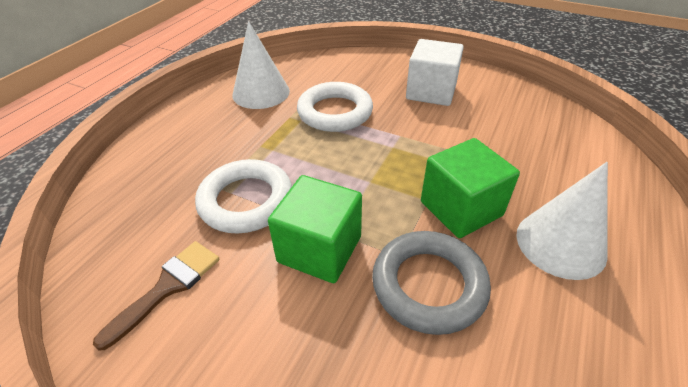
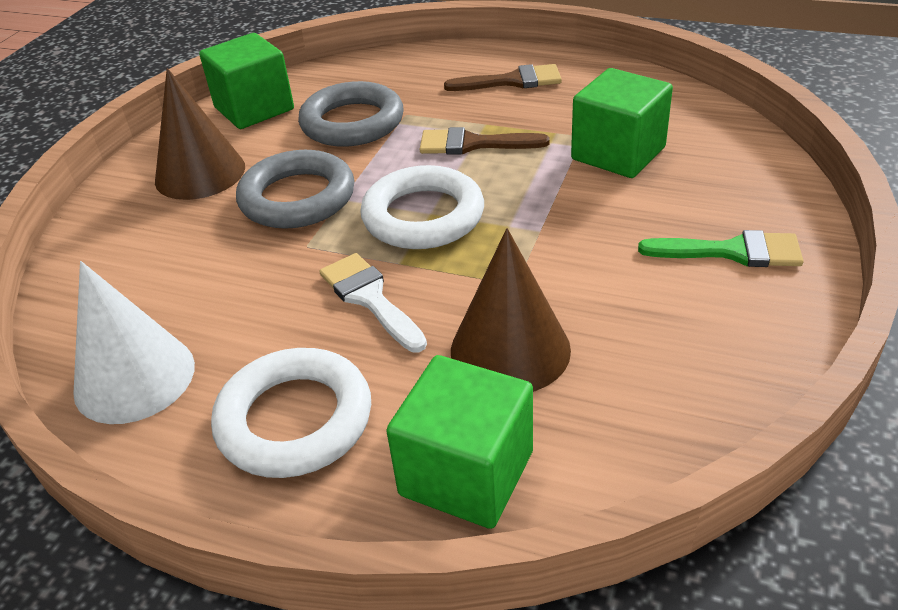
brown brush: 1 -> 2
brown cone: 0 -> 2
green brush: 0 -> 1
green cube: 2 -> 3
grey ring: 1 -> 2
white brush: 0 -> 1
white cone: 2 -> 1
white cube: 1 -> 0

